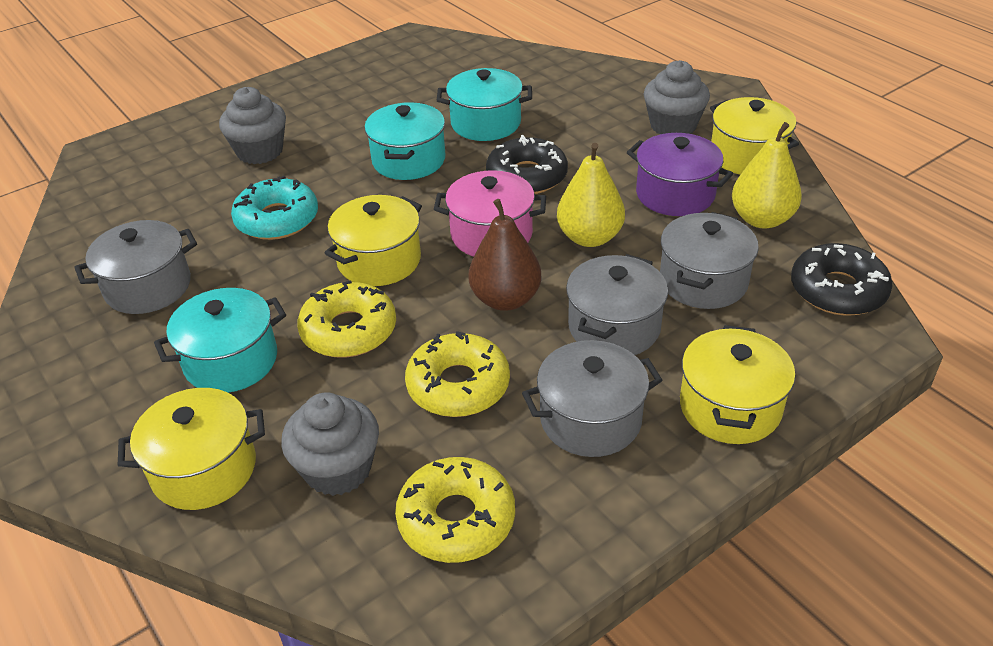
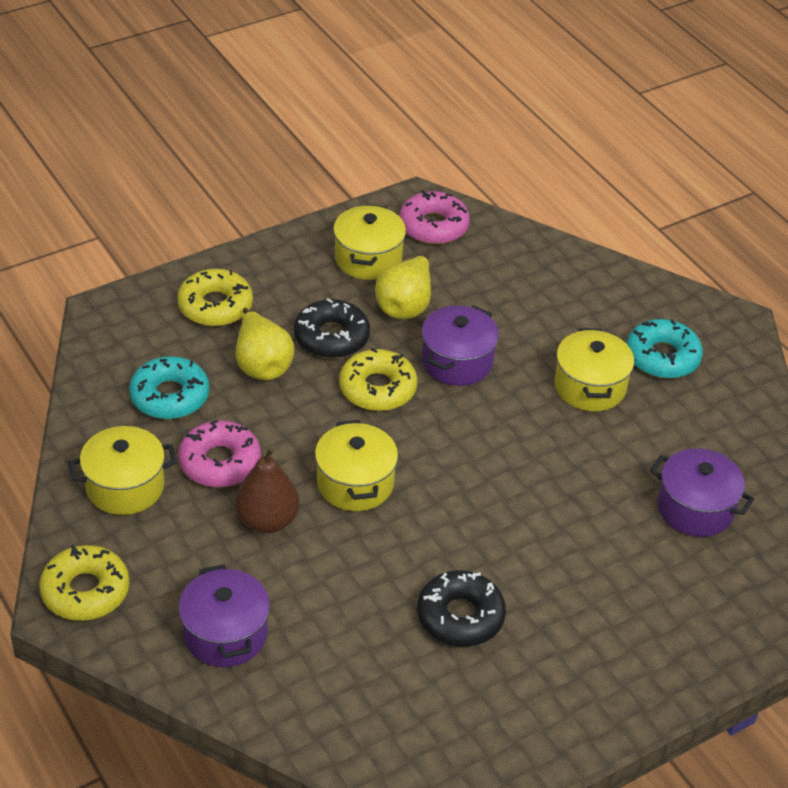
grey cupcake: 3 -> 0
grey pot: 4 -> 0
pink donut: 0 -> 2
pink pot: 1 -> 0
purple pot: 1 -> 3
turquoise donut: 1 -> 2
turquoise pot: 3 -> 0

